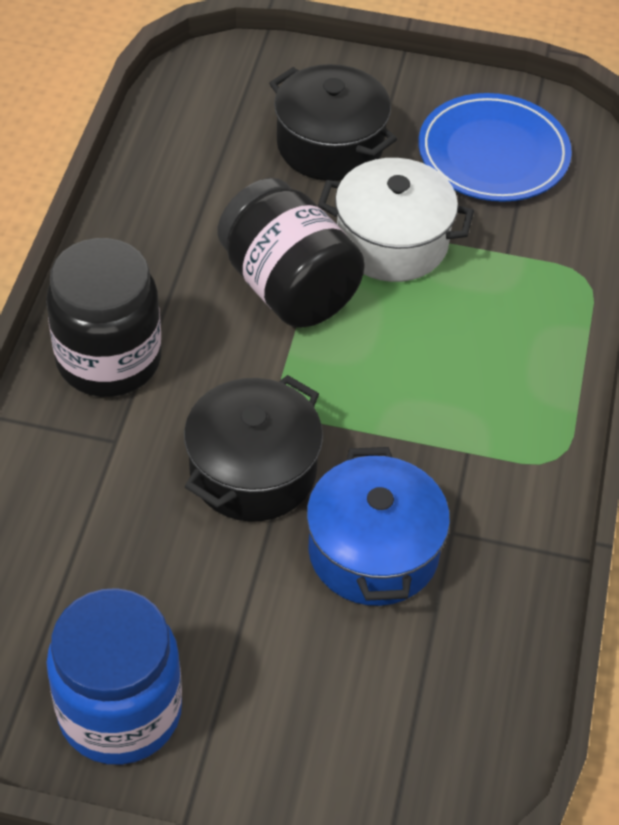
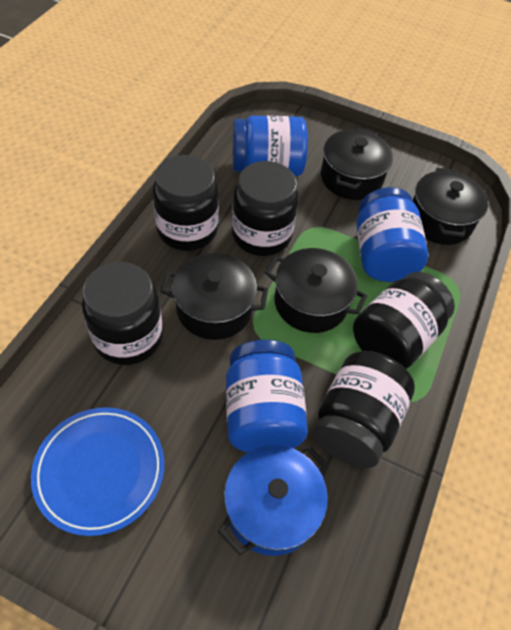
black jar: 2 -> 5
black pot: 2 -> 4
blue jar: 1 -> 3
white pot: 1 -> 0

